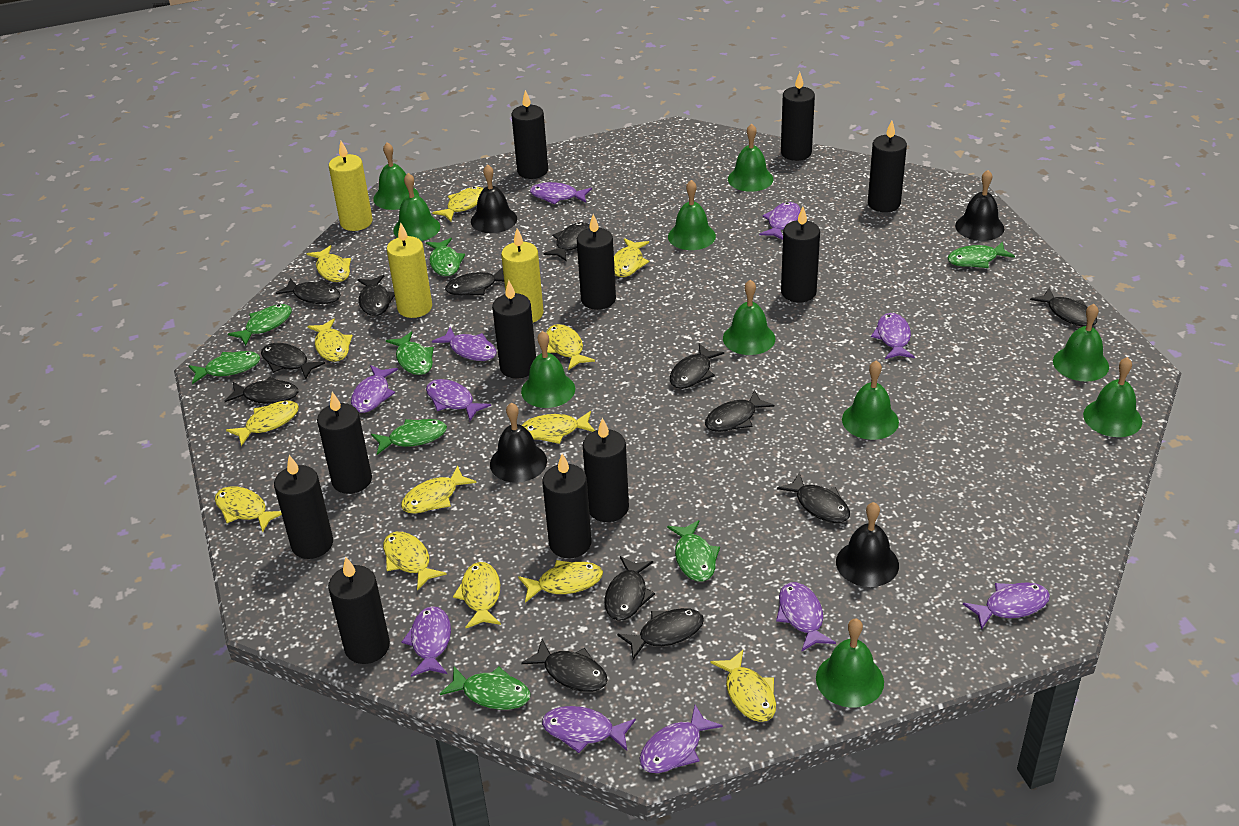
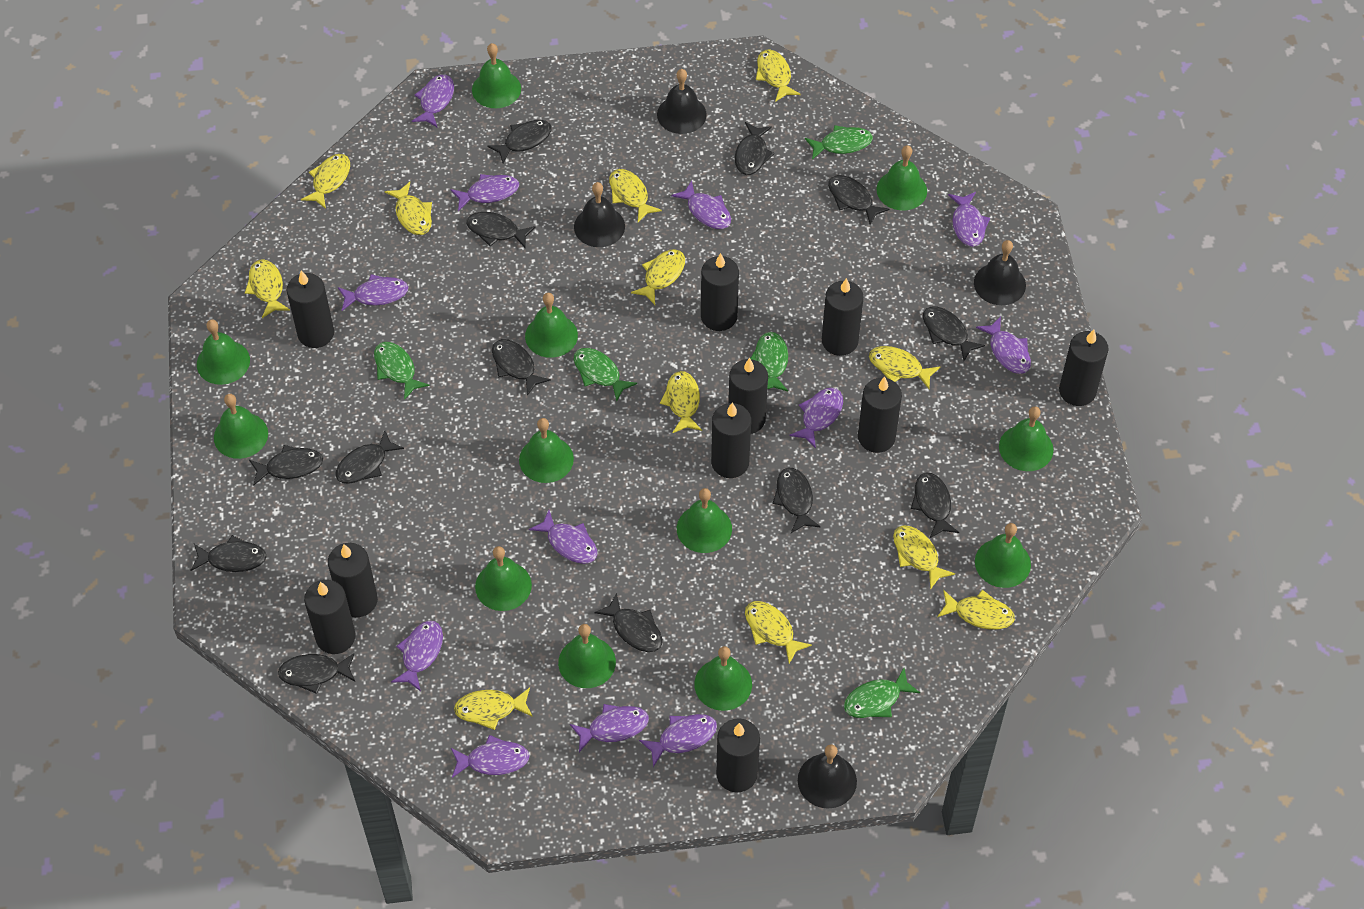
black candle: 11 -> 10
green bell: 10 -> 12
green fish: 8 -> 5
purple fish: 11 -> 12
yellow candle: 3 -> 0
yellow fish: 13 -> 12

